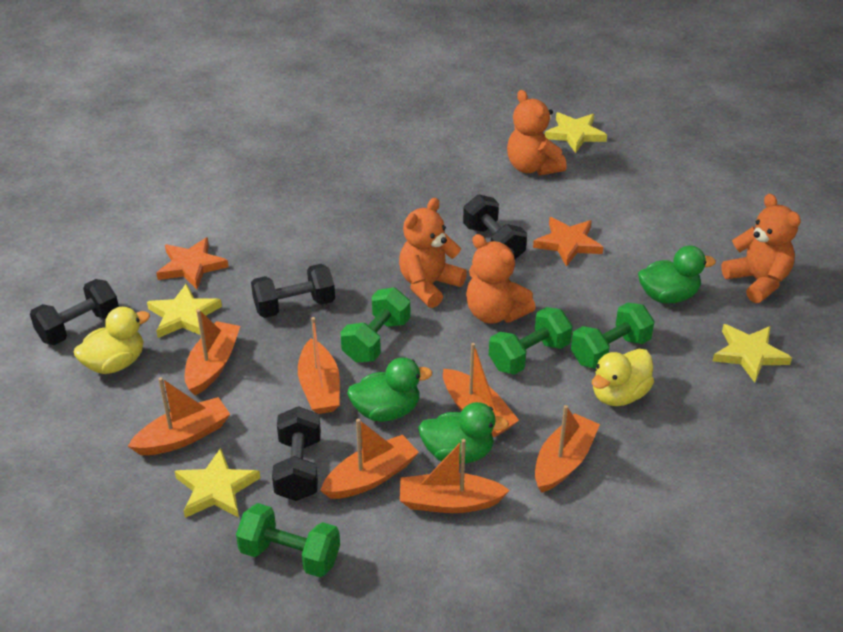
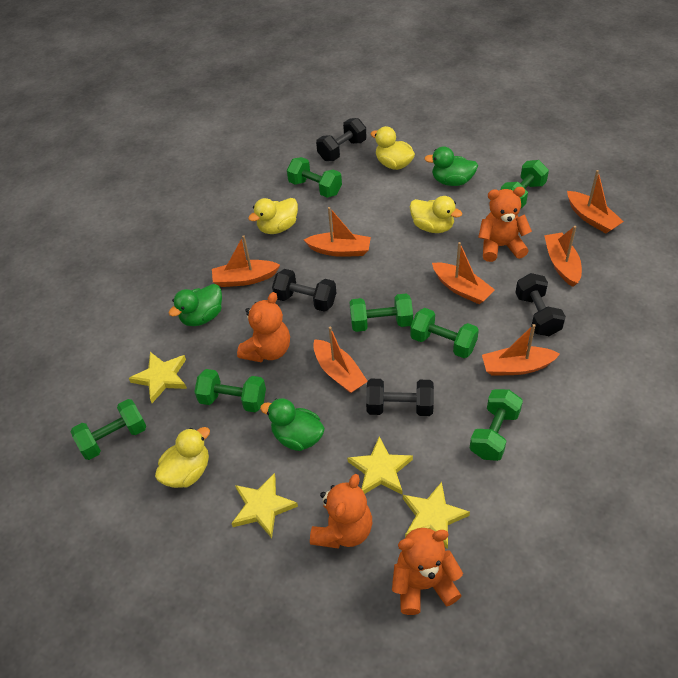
green dumbbell: 4 -> 7
orange star: 2 -> 0
yellow duck: 2 -> 4

